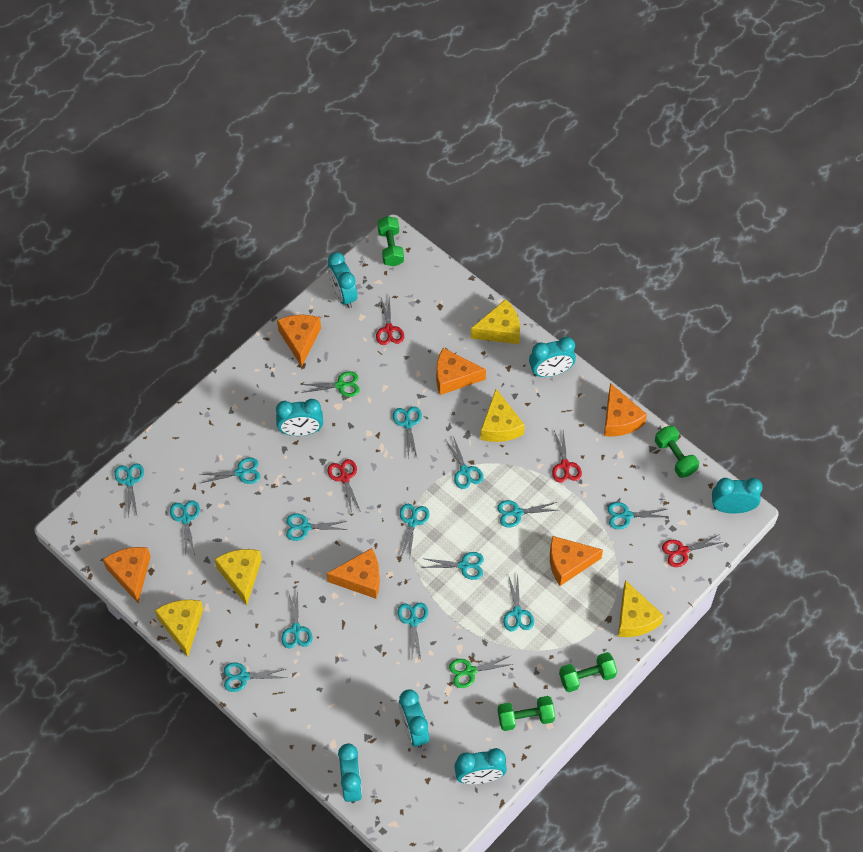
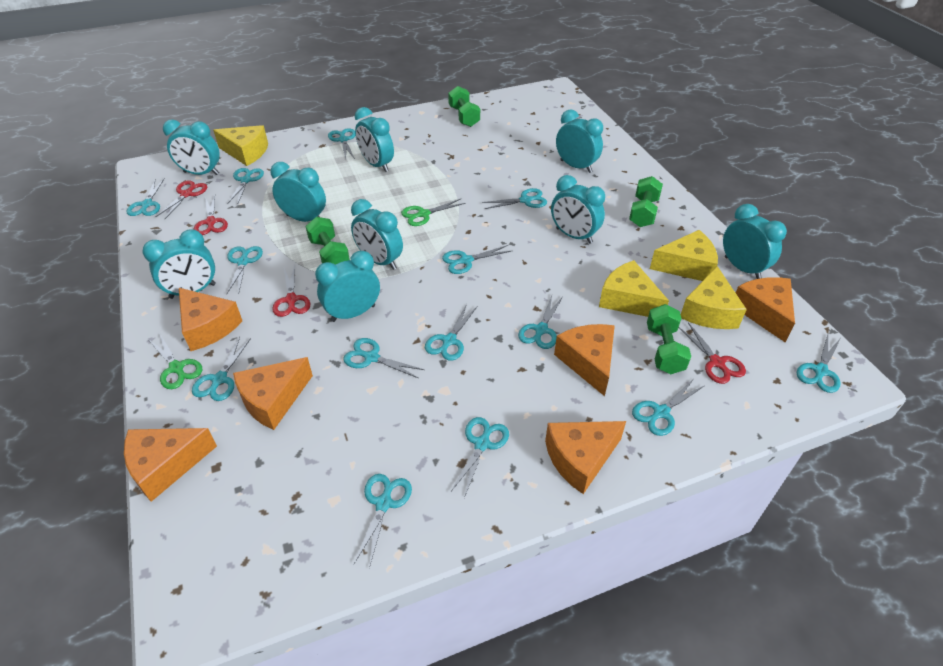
turquoise clock: 7 -> 9
yellow cheese: 5 -> 4

